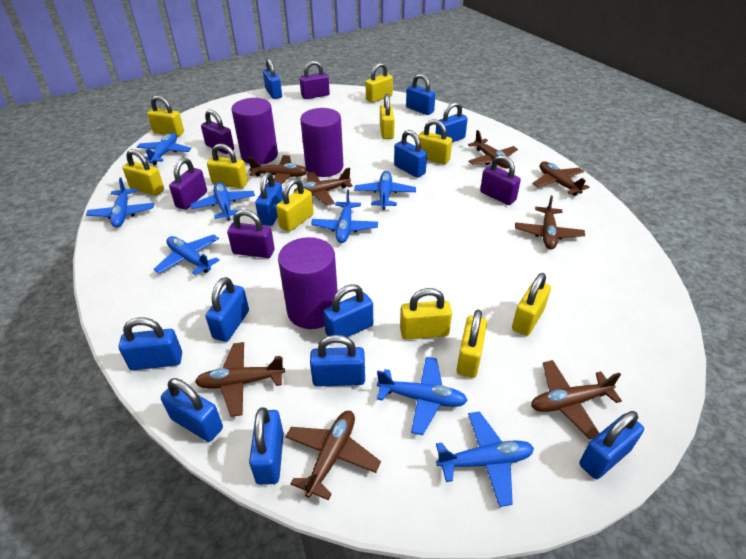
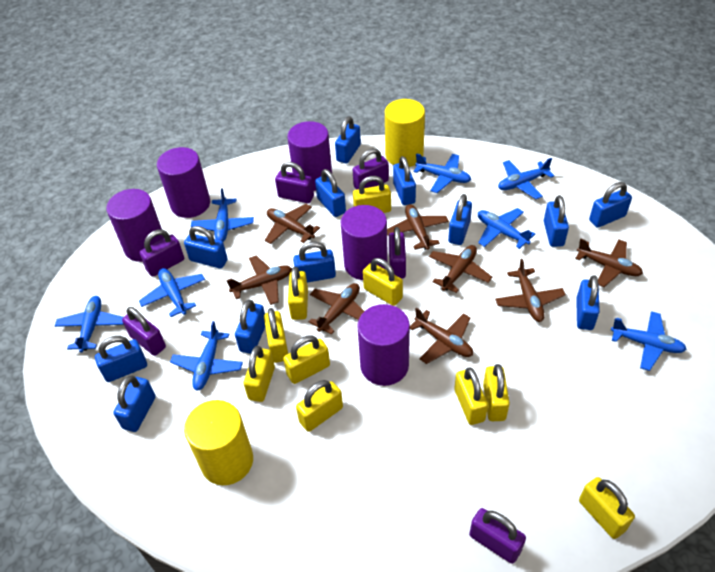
purple cylinder: 3 -> 5
purple padlock: 5 -> 6
yellow cylinder: 0 -> 2

